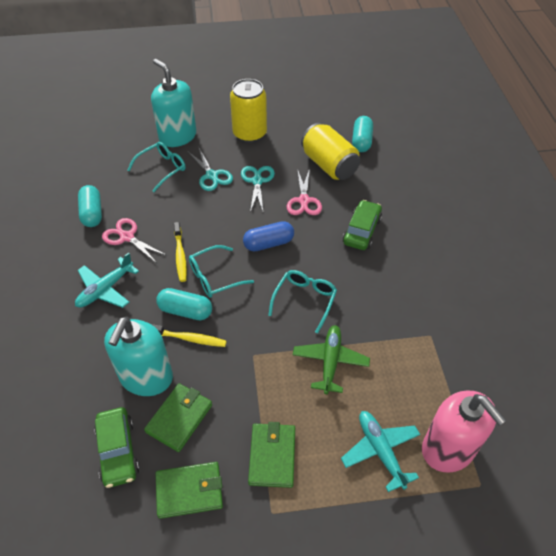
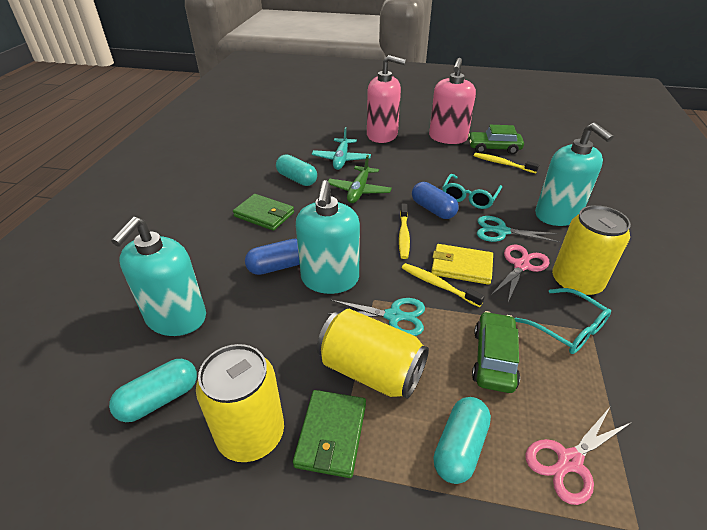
blue capsule: 1 -> 2
green wallet: 3 -> 2
pink soap dispenser: 1 -> 2
turquoise glasses: 3 -> 2
turquoise plane: 2 -> 1
turquoise soap dispenser: 2 -> 3
yellow can: 2 -> 3
yellow toothbrush: 2 -> 3
yellow wallet: 0 -> 1

